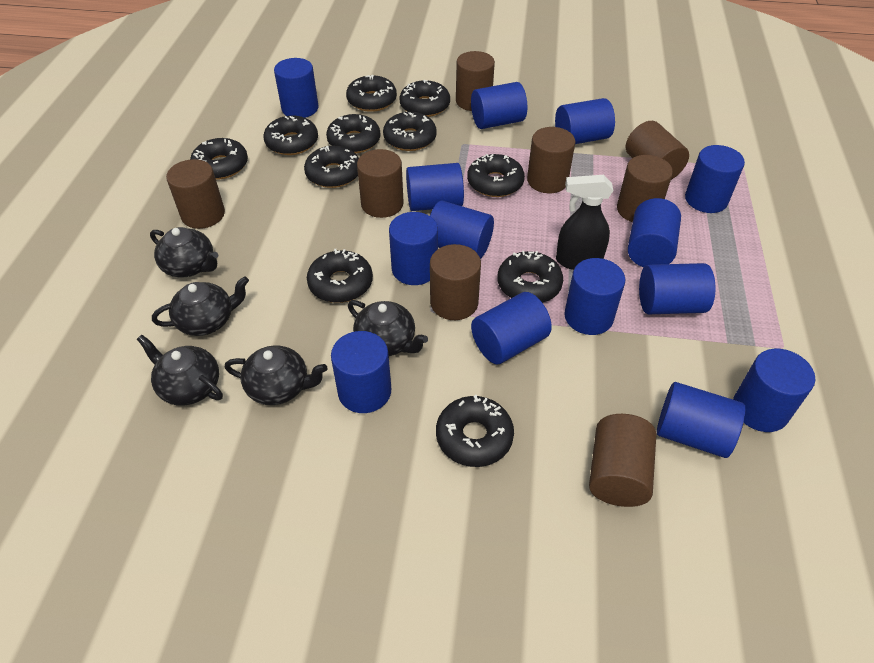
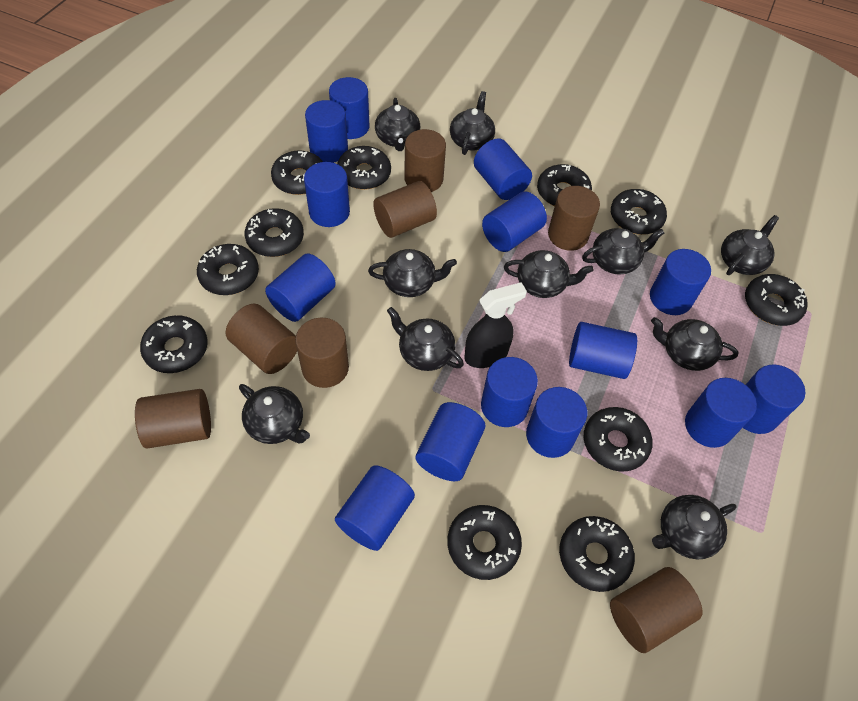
black teapot: 5 -> 10
brown cylinder: 8 -> 7

